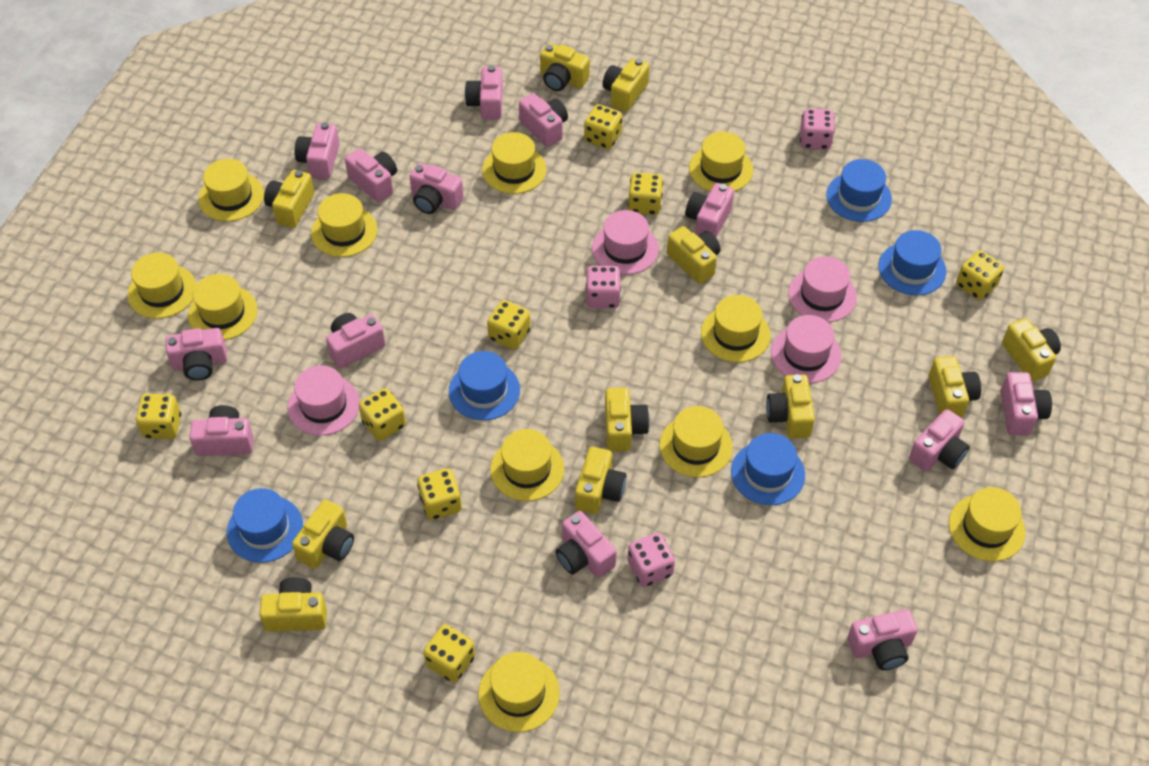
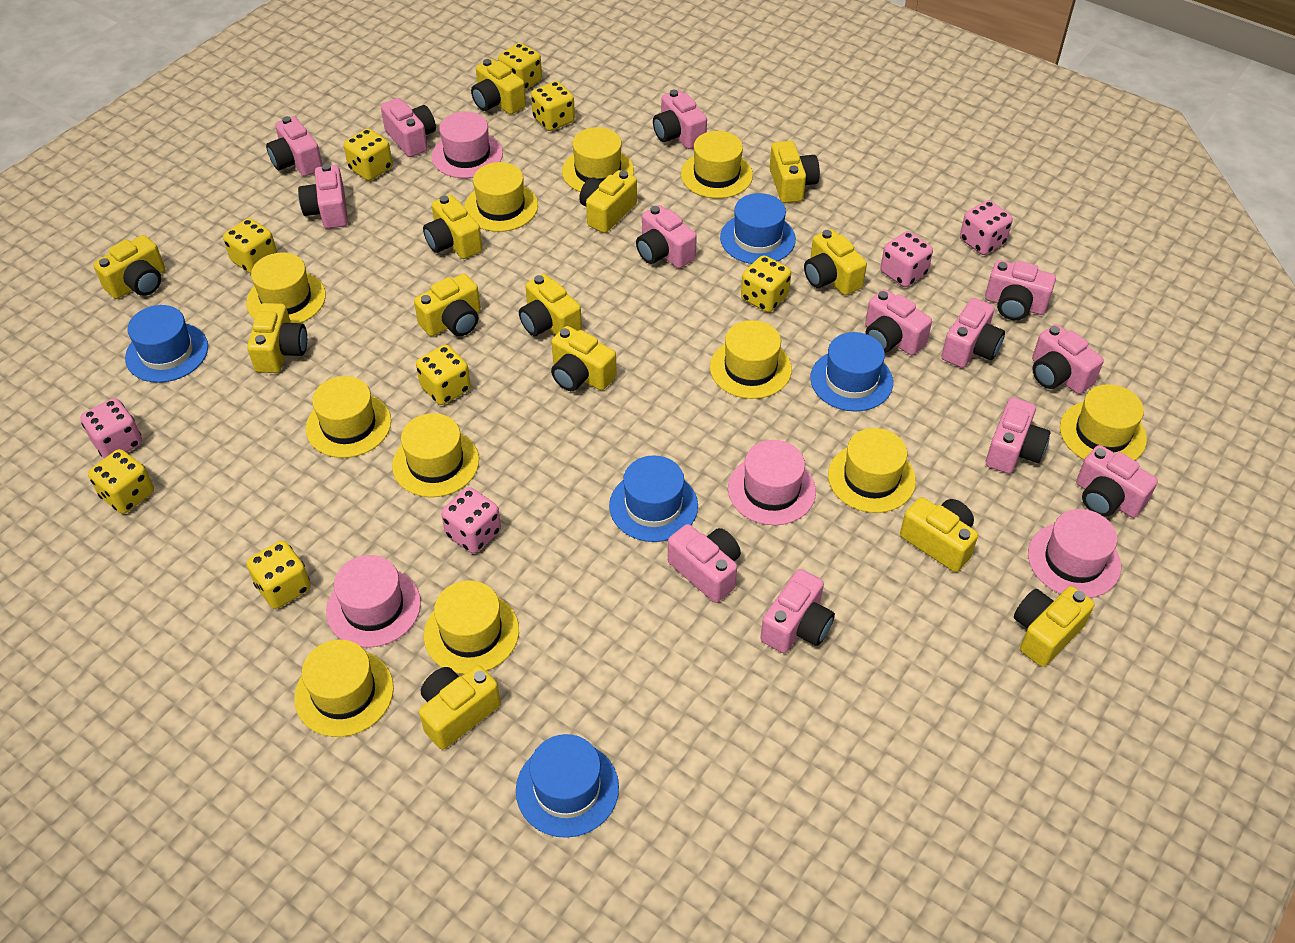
pink dice: 3 -> 4
yellow camera: 11 -> 13

